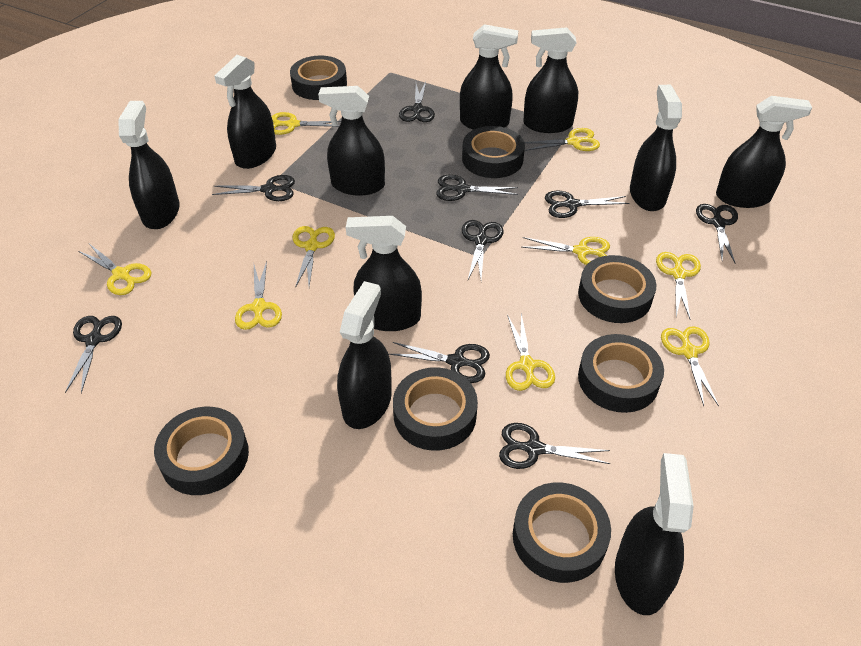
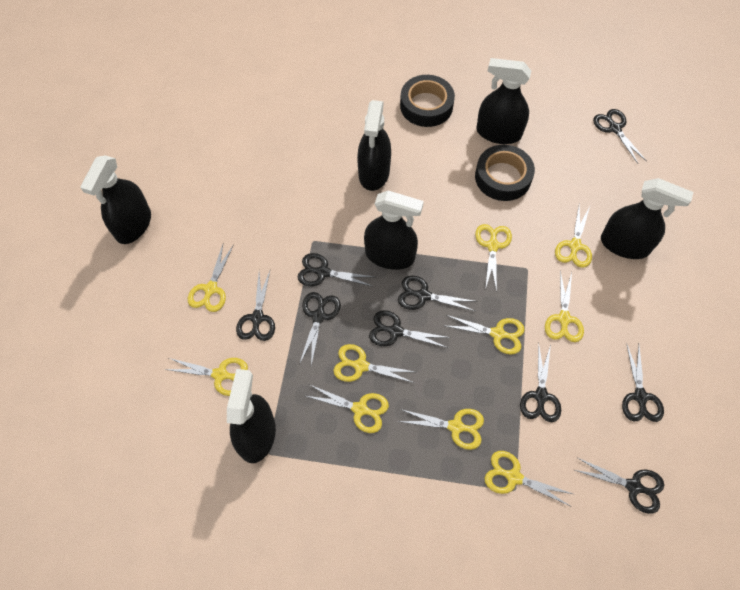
black spray bottle: 10 -> 6
black tape: 7 -> 2
yellow scissors: 9 -> 10

